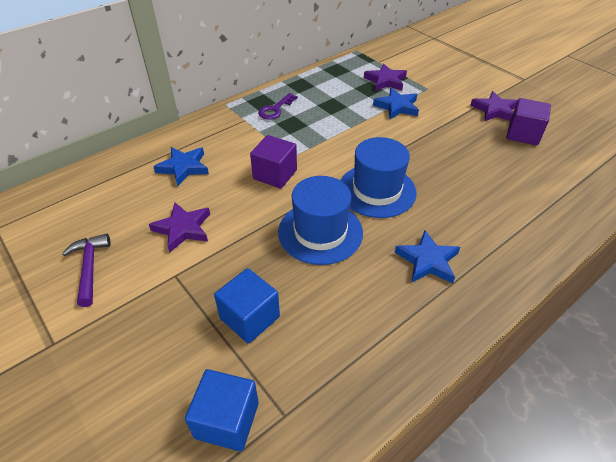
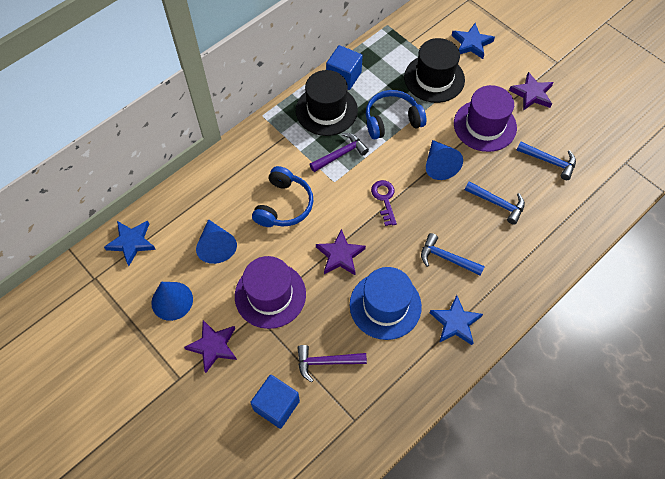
black hat: 0 -> 2
blue cone: 0 -> 3
blue hammer: 0 -> 3
blue hat: 2 -> 1
blue headphones: 0 -> 2
purple cube: 2 -> 0
purple hammer: 1 -> 2
purple hat: 0 -> 2

